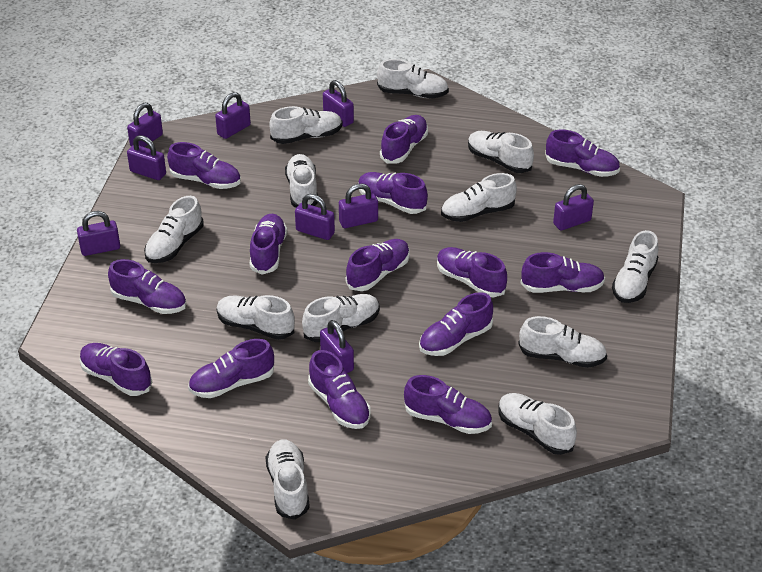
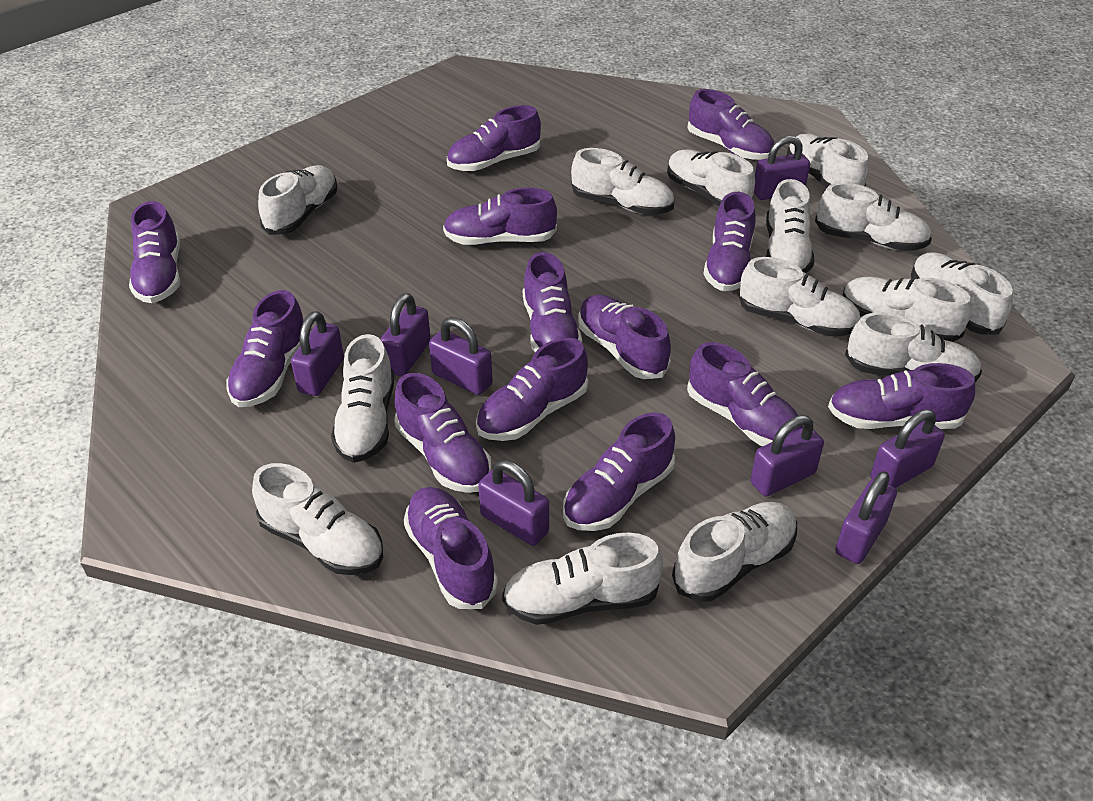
purple padlock: 9 -> 8
white shoe: 12 -> 14

